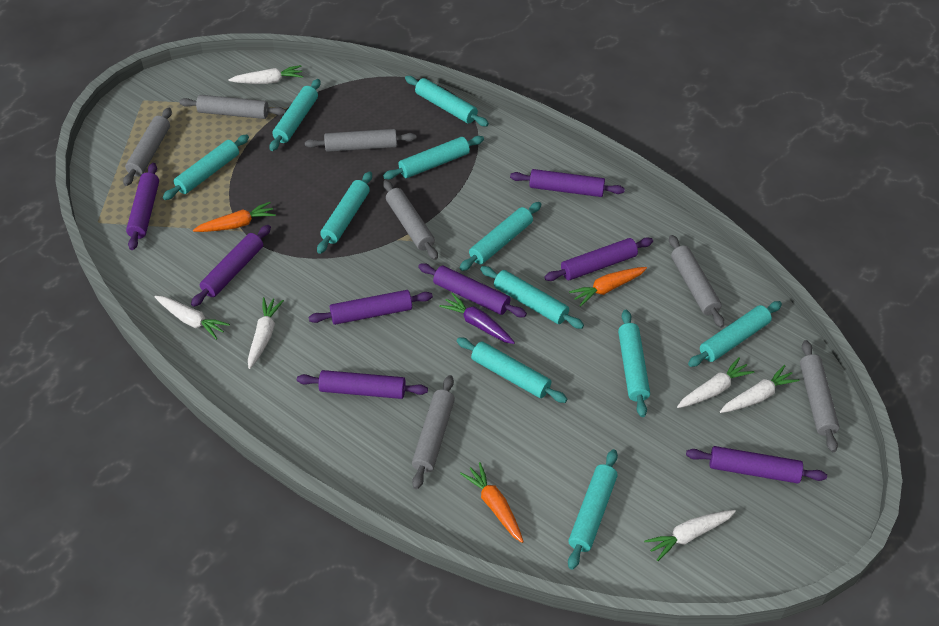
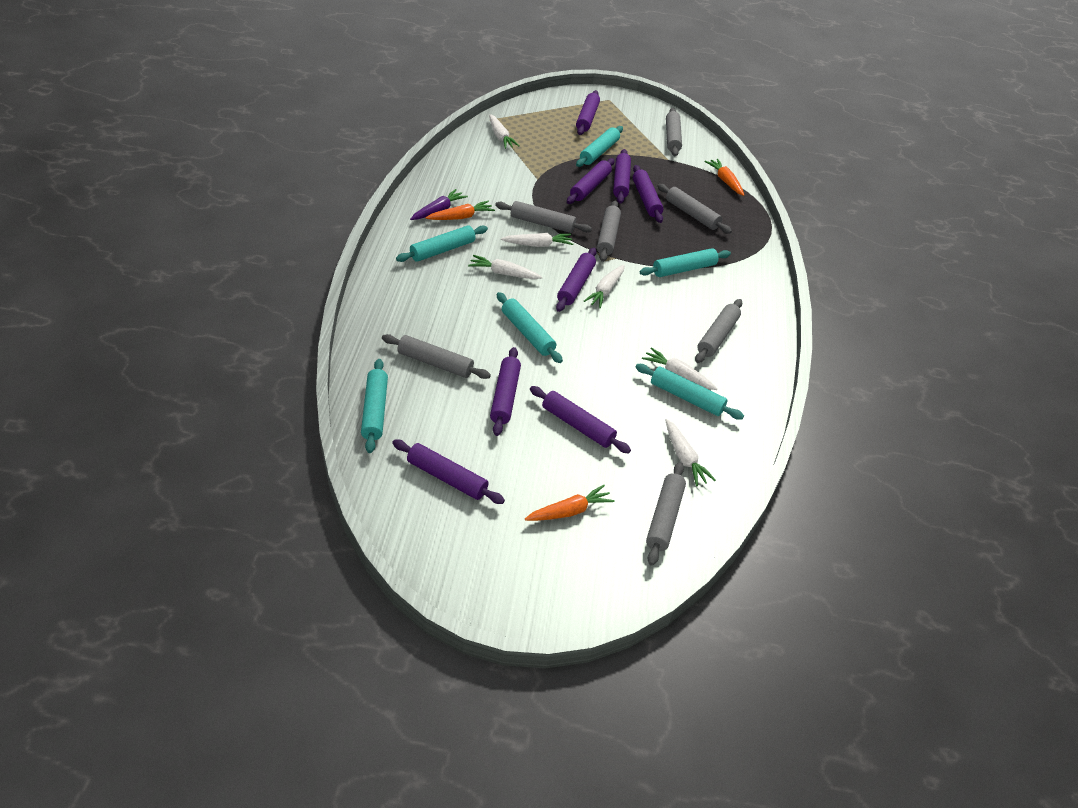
turquoise rolling pin: 11 -> 6

